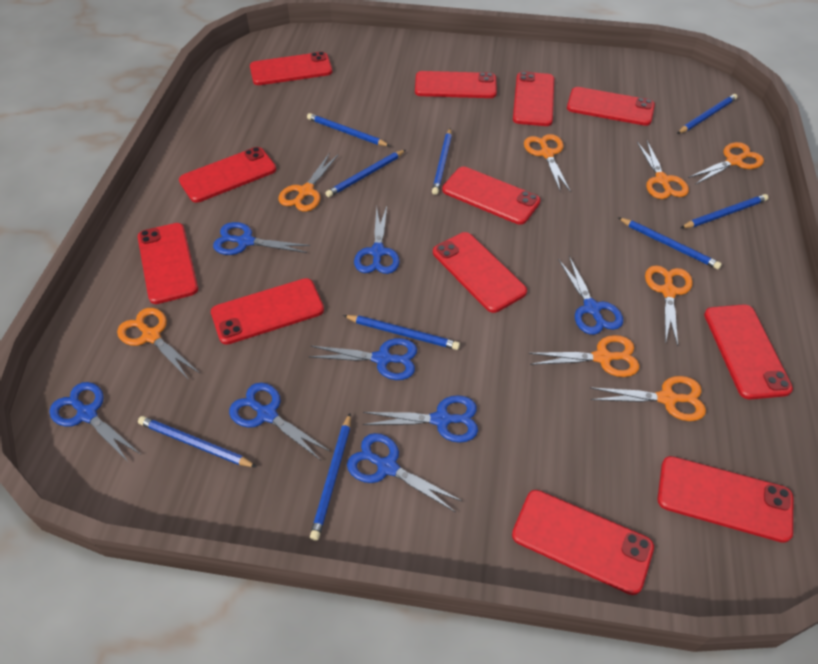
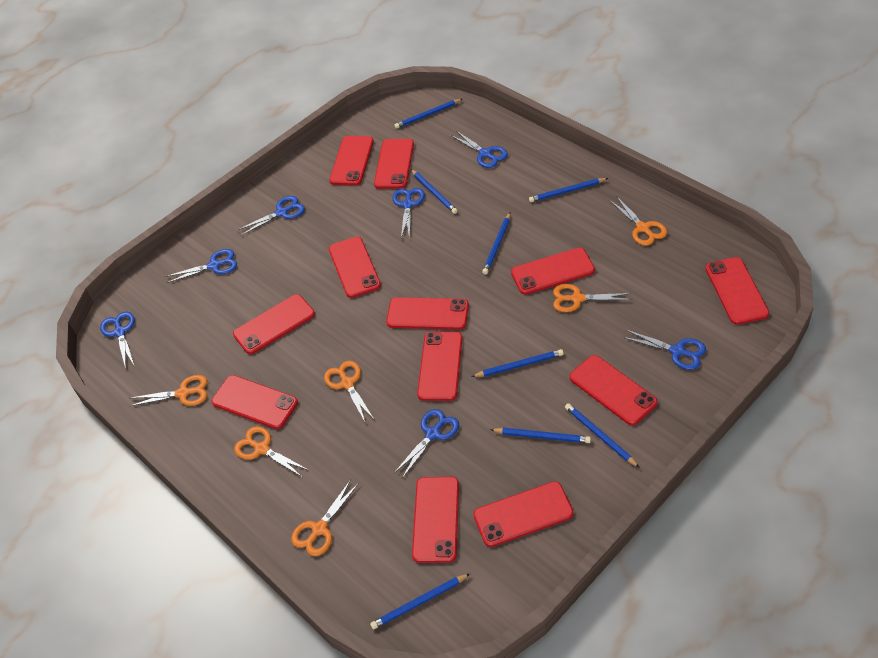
blue pencil: 9 -> 8
blue scissors: 8 -> 7
orange scissors: 8 -> 6

